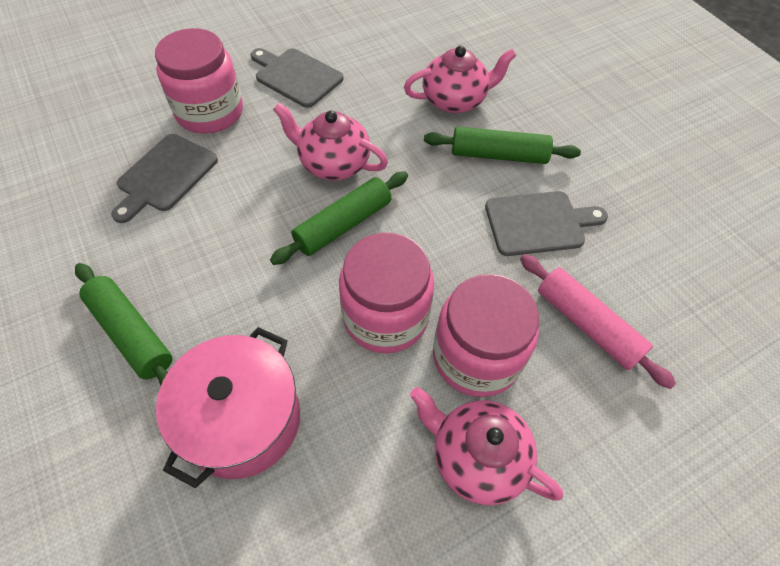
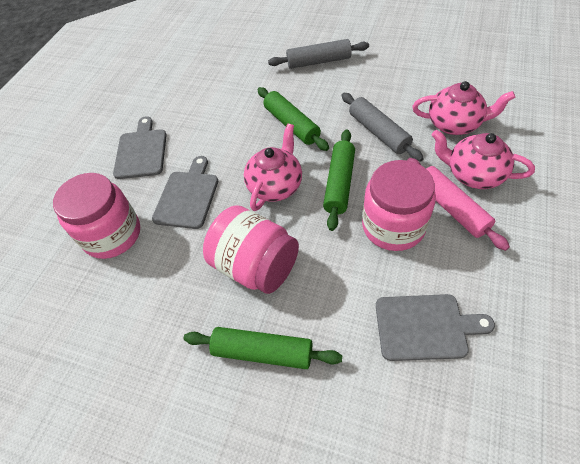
grey rolling pin: 0 -> 2
pink pot: 1 -> 0

